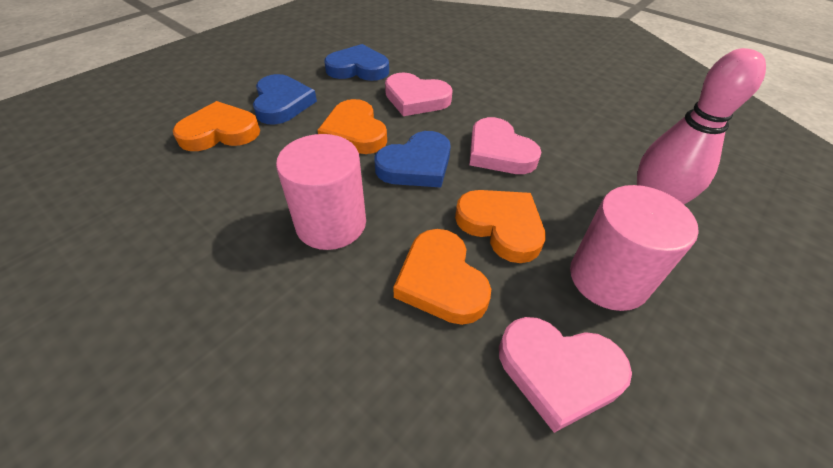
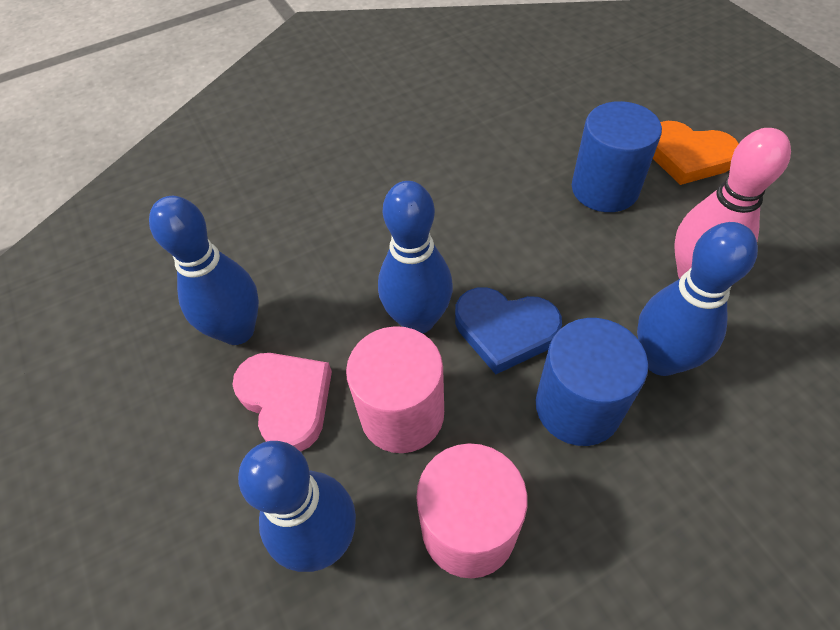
blue bowling pin: 0 -> 4
blue cylinder: 0 -> 2
blue heart: 3 -> 1
orange heart: 4 -> 1
pink heart: 3 -> 1

